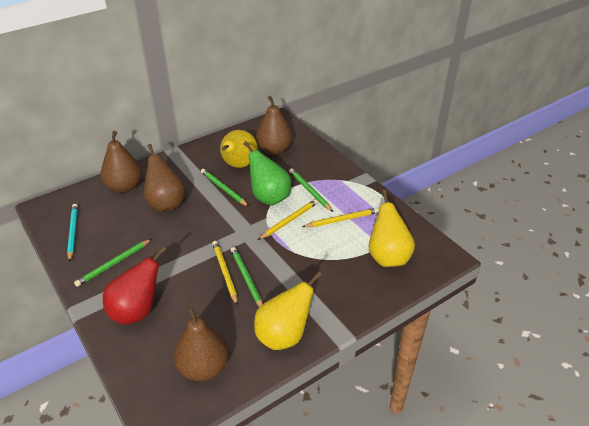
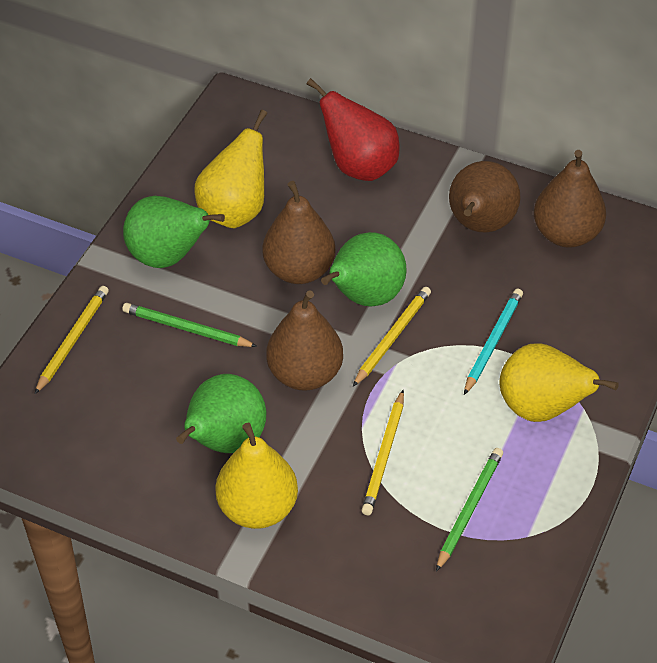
green pear: 1 -> 3
green pencil: 4 -> 2

